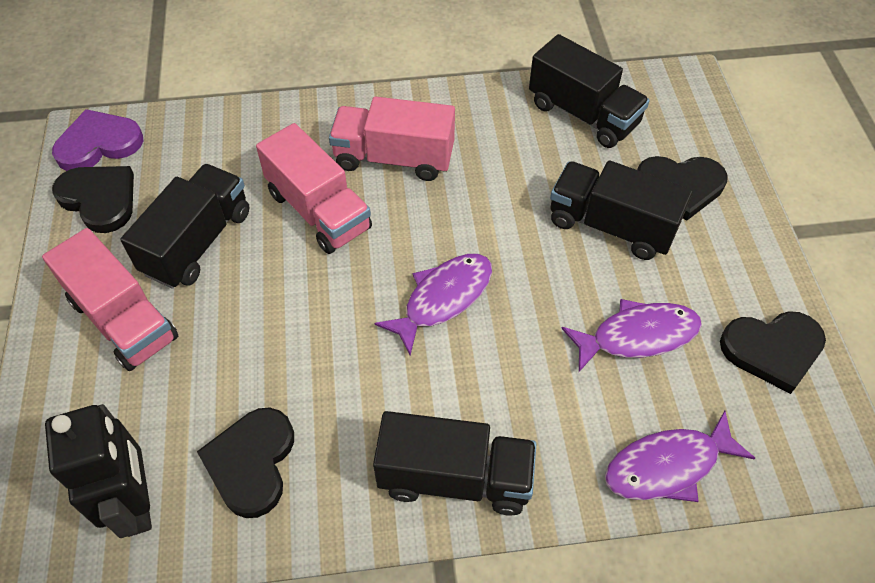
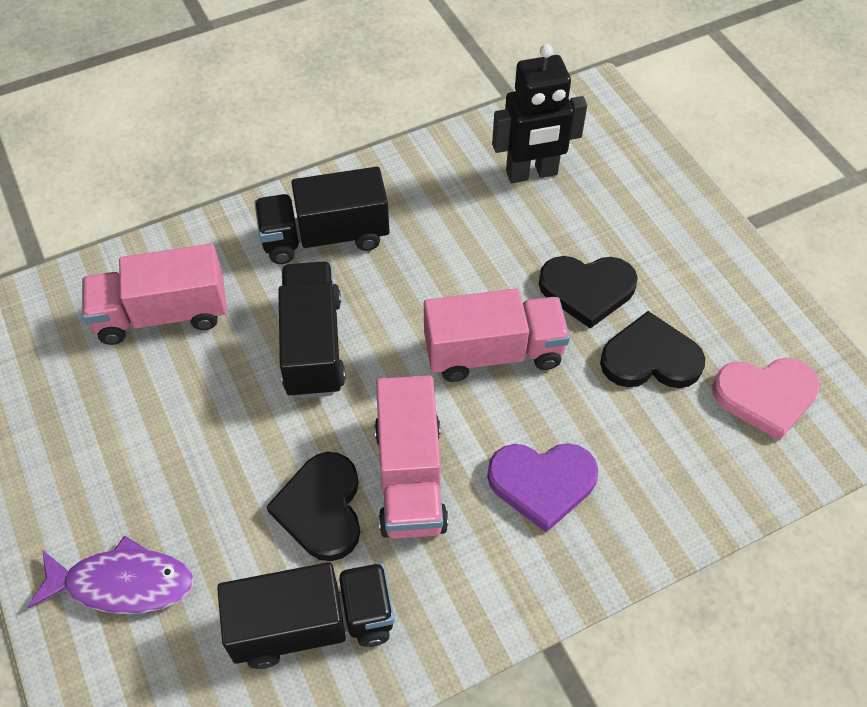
black heart: 4 -> 3
black truck: 4 -> 3
pink heart: 0 -> 1
purple fish: 3 -> 1

